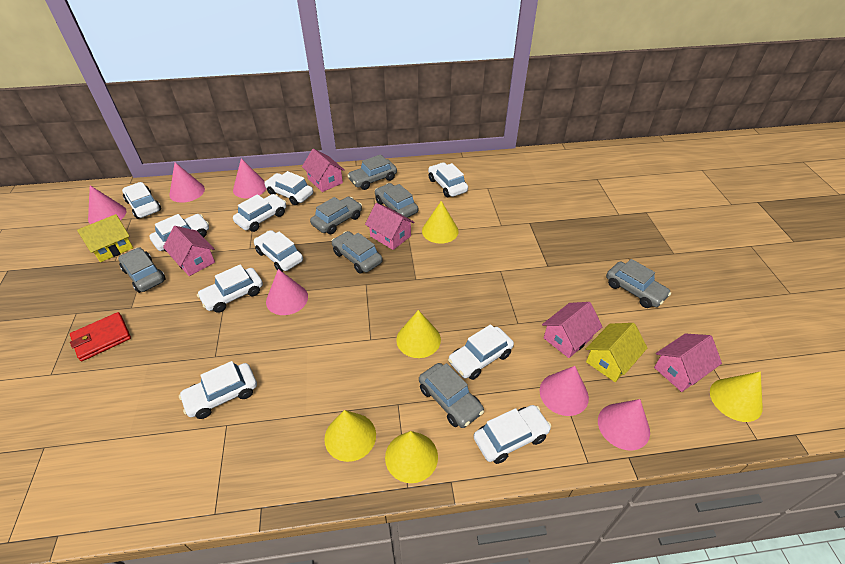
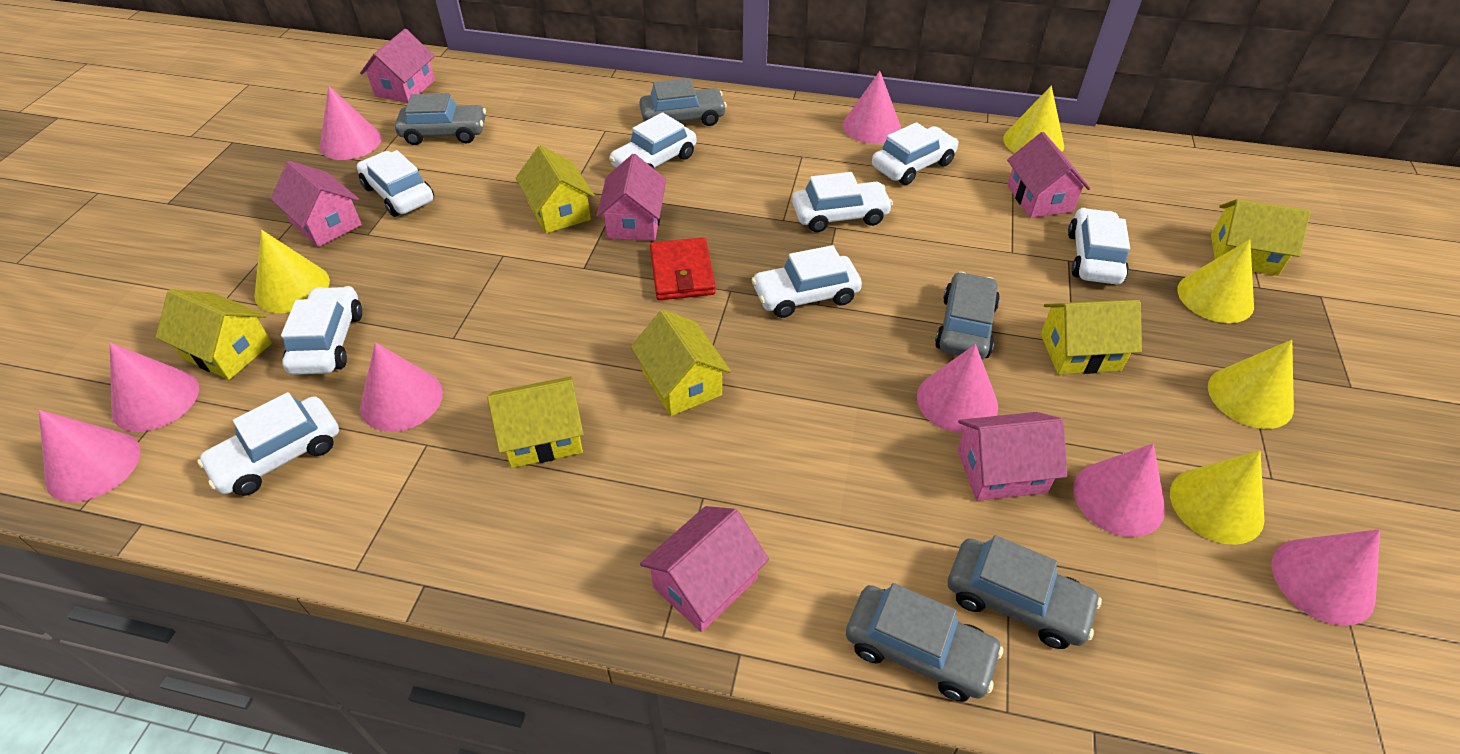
grey car: 7 -> 5
pink cone: 6 -> 8
pink house: 5 -> 6
white car: 10 -> 8
yellow house: 2 -> 6

